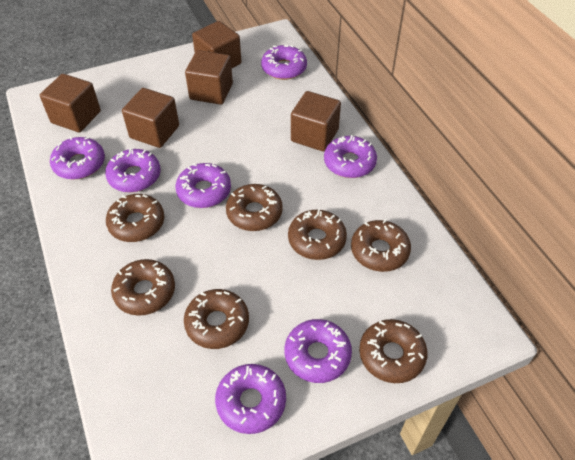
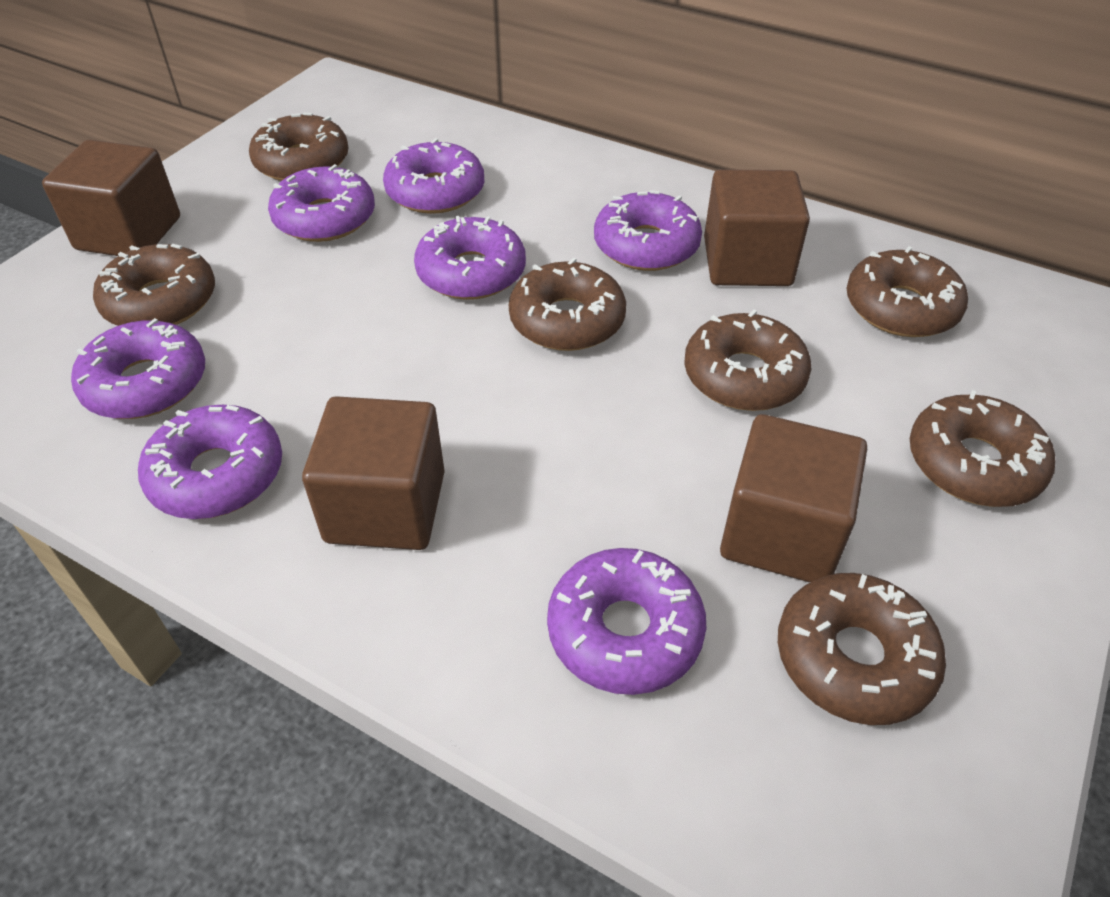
brown cube: 5 -> 4

